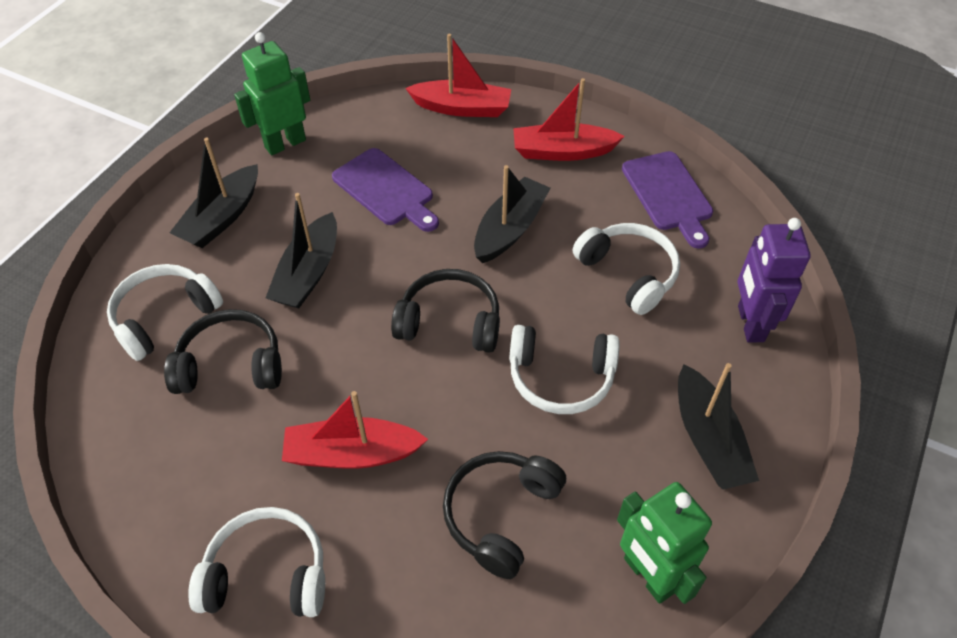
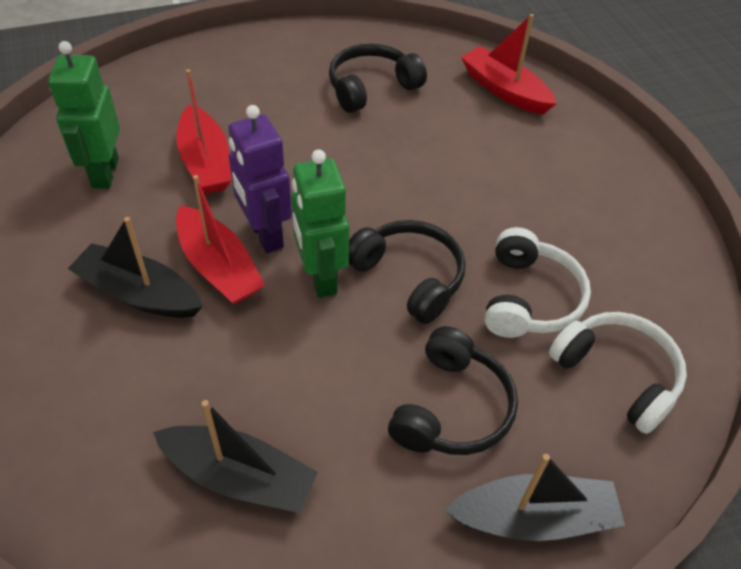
black boat: 4 -> 3
purple cutting board: 2 -> 0
white headphones: 4 -> 2

